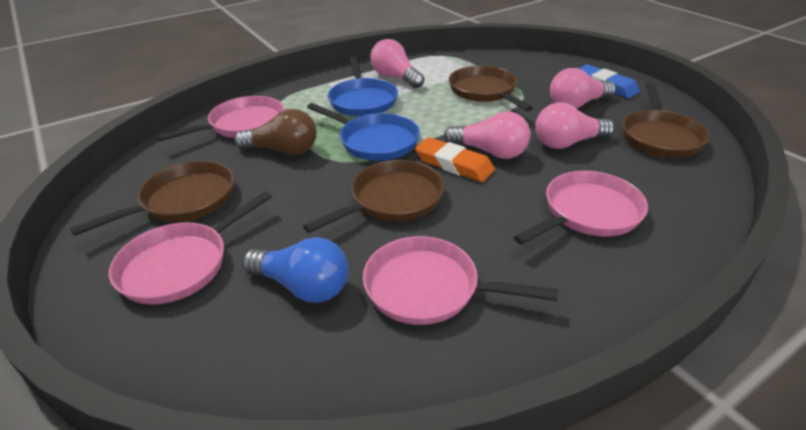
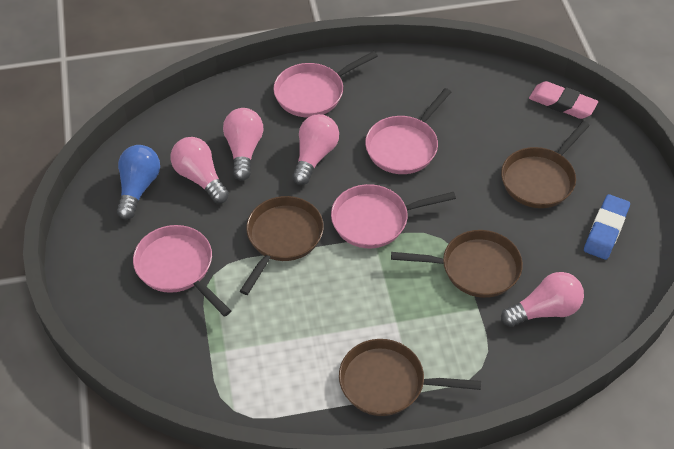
blue pan: 2 -> 0
brown light bulb: 1 -> 0
orange eraser: 1 -> 0
pink eraser: 0 -> 1

